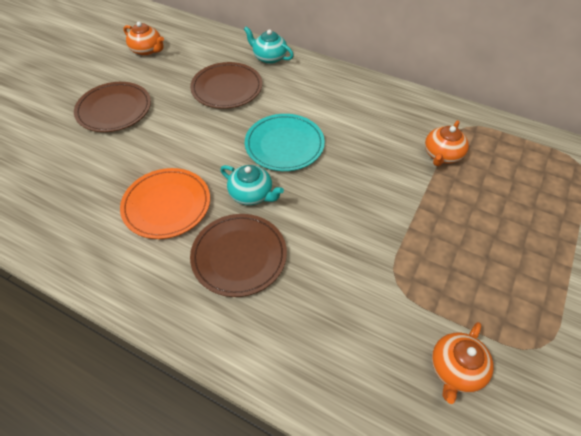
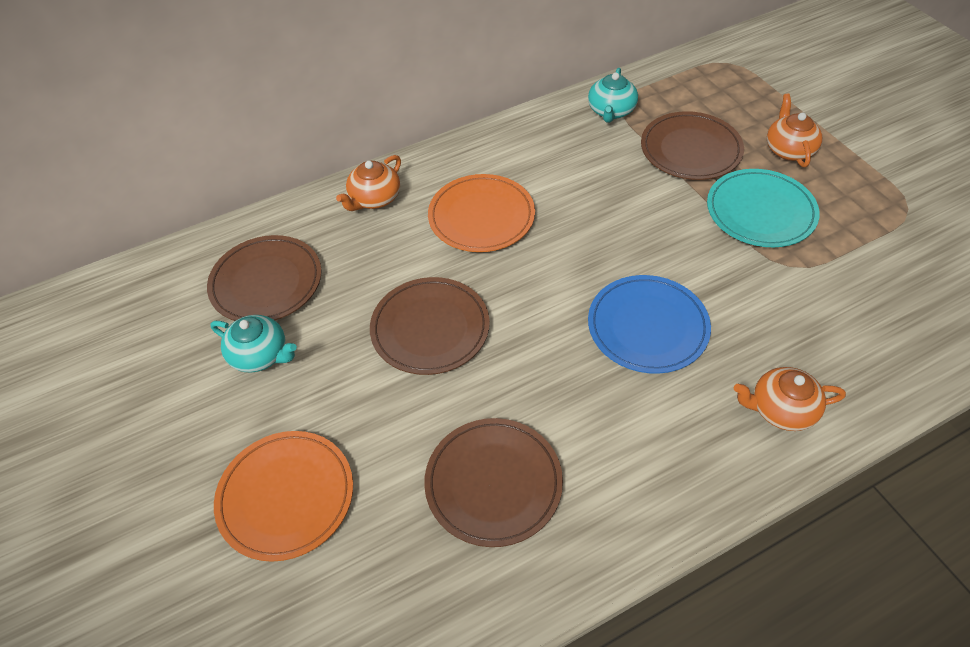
blue plate: 0 -> 1
brown plate: 3 -> 4
orange plate: 1 -> 2

